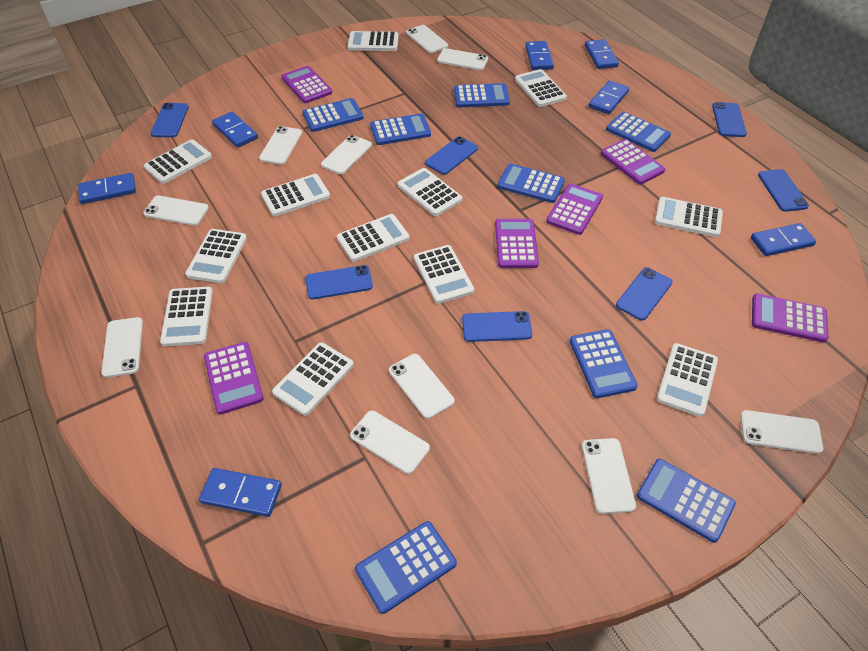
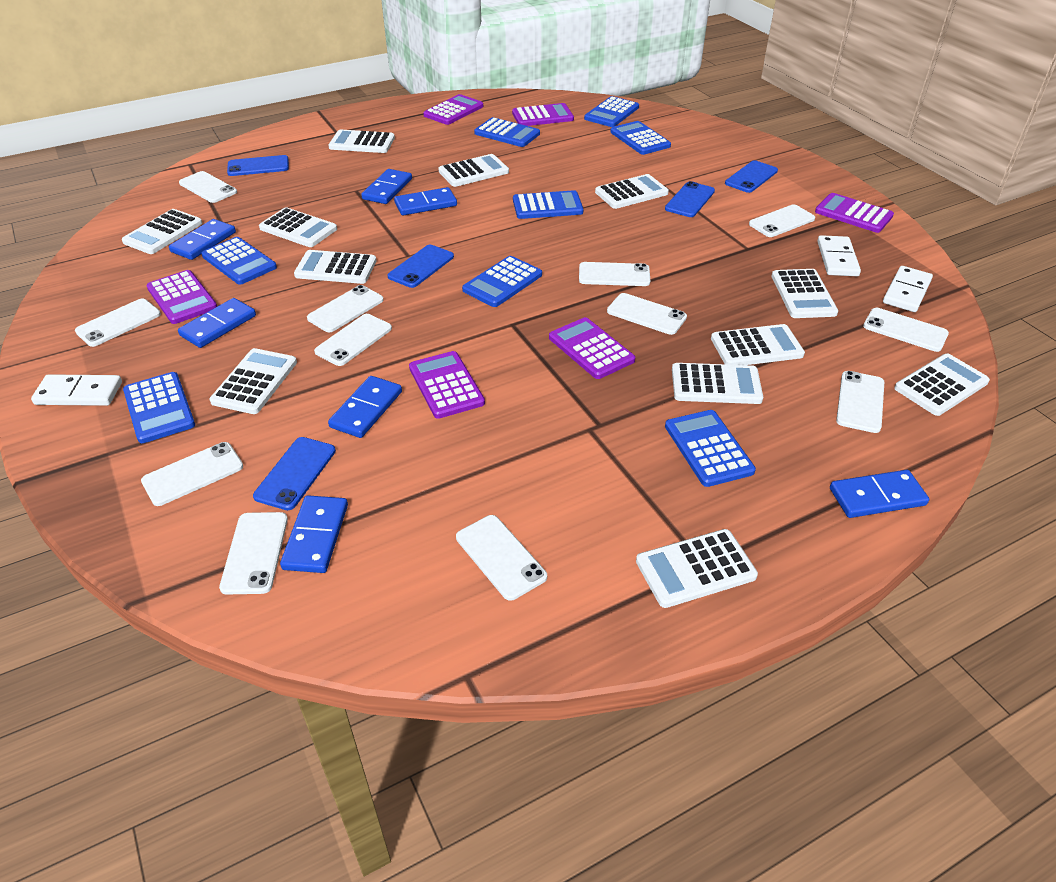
blue phone: 7 -> 5
white domino: 0 -> 3
white phone: 10 -> 12

